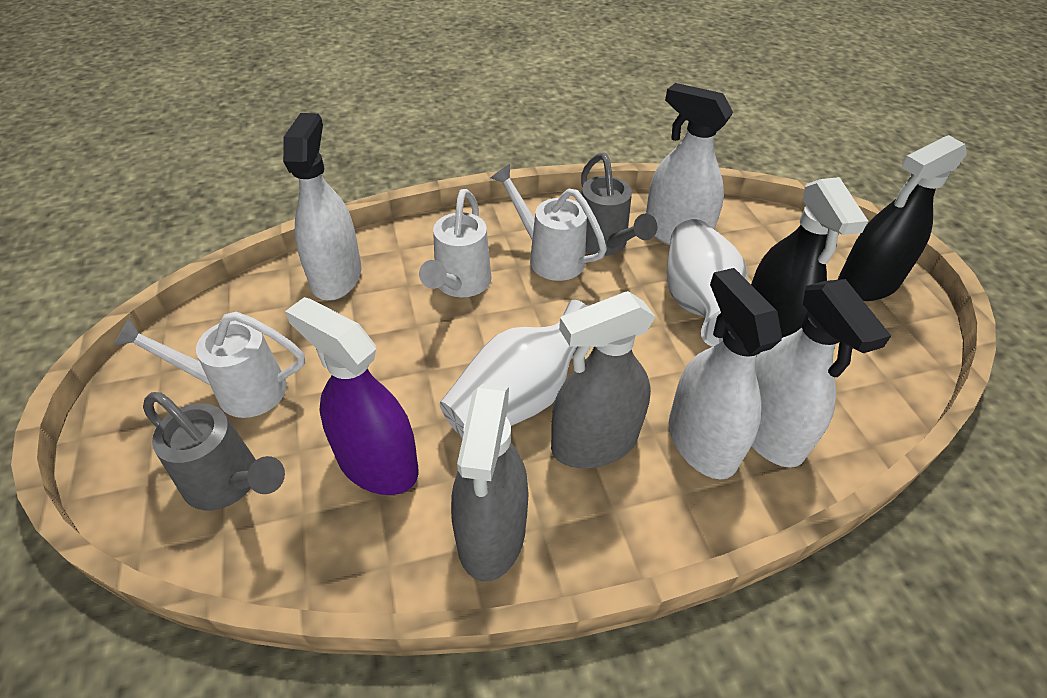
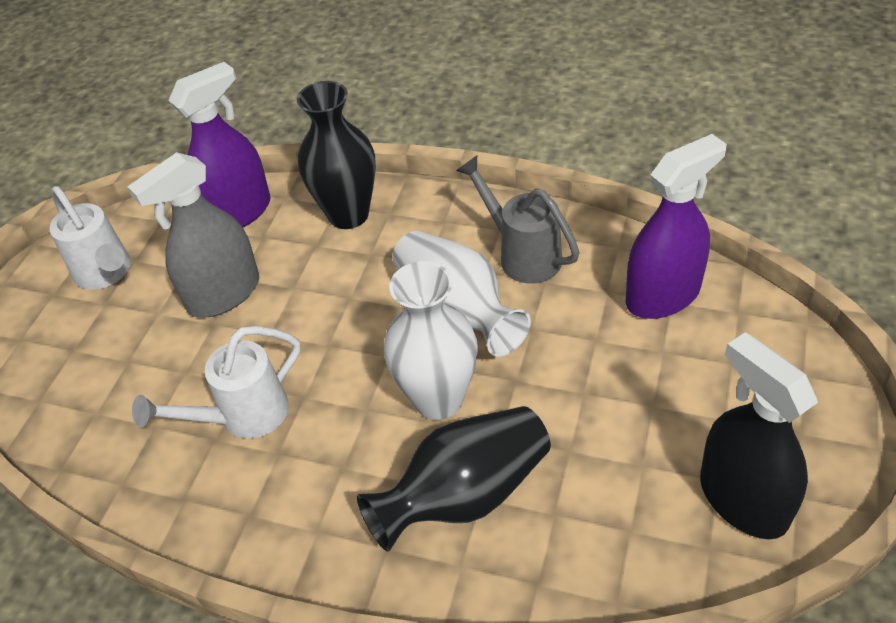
black spray bottle: 2 -> 1
black vase: 0 -> 2
grey spray bottle: 2 -> 1
grey watering can: 2 -> 1
purple spray bottle: 1 -> 2
white spray bottle: 4 -> 0
white watering can: 3 -> 2

